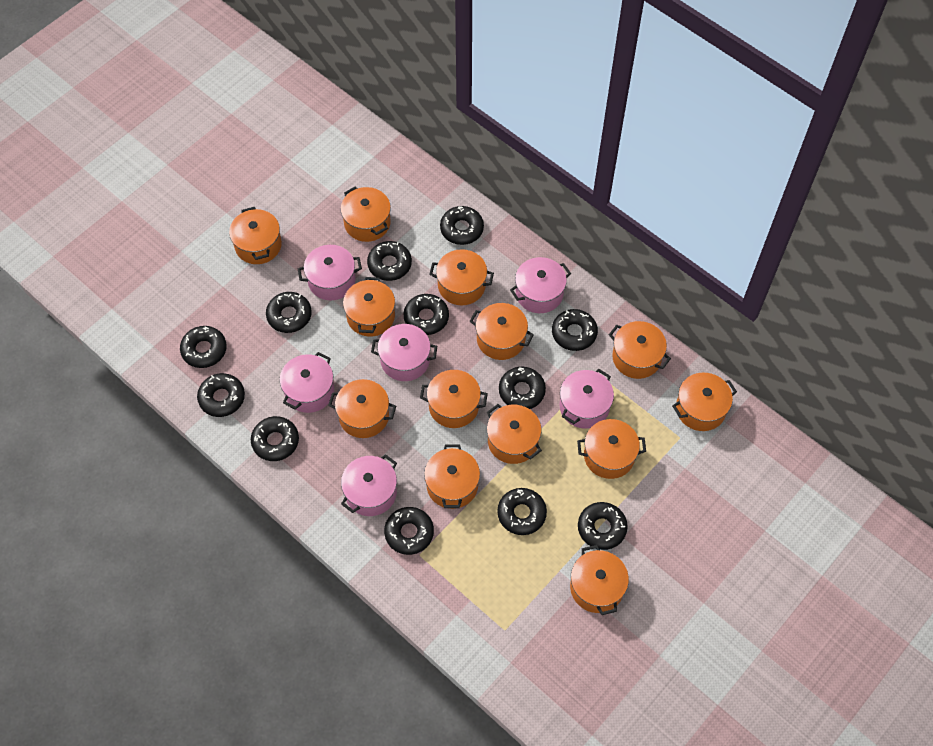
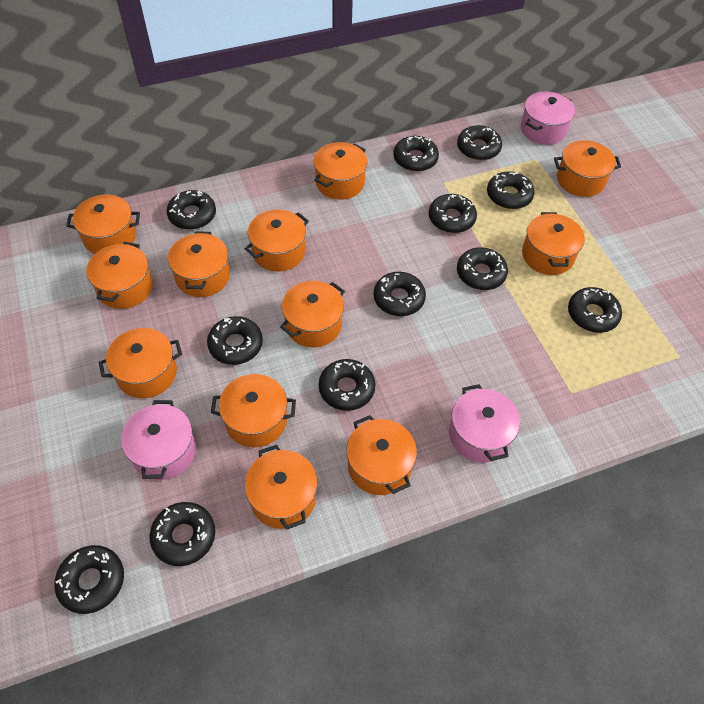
orange pot: 13 -> 12
pink pot: 6 -> 3

